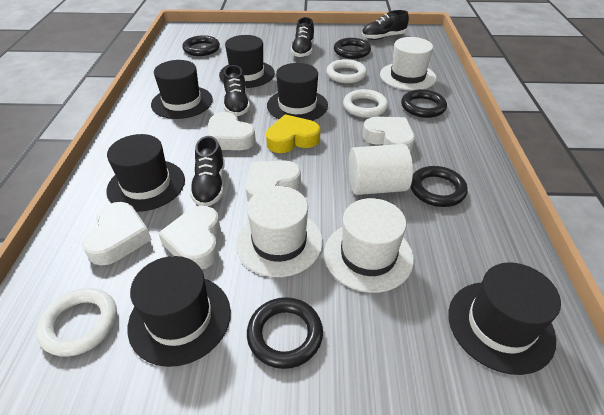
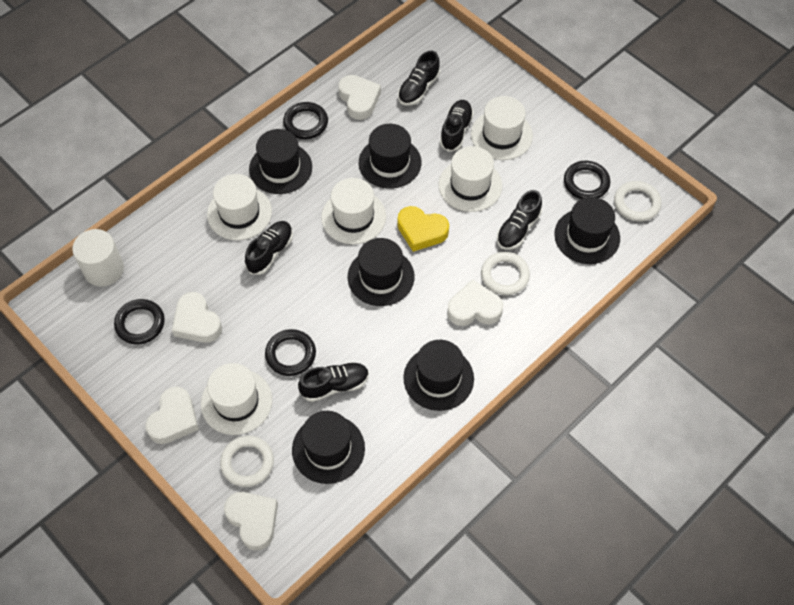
black ring: 5 -> 4
black shoe: 4 -> 5
white hat: 3 -> 5

